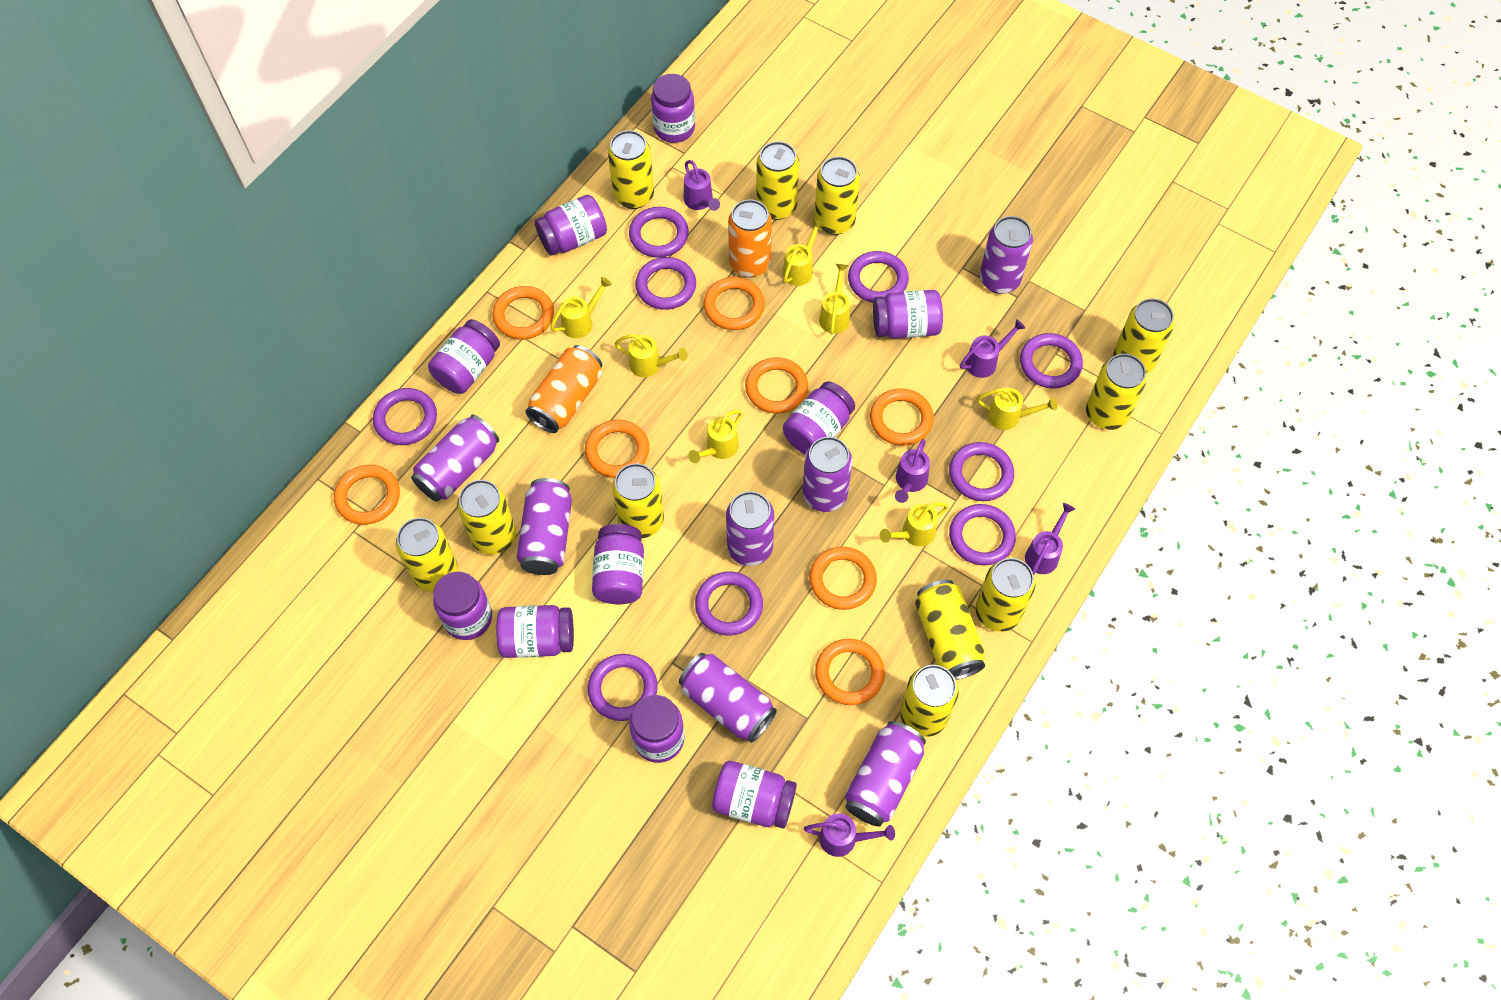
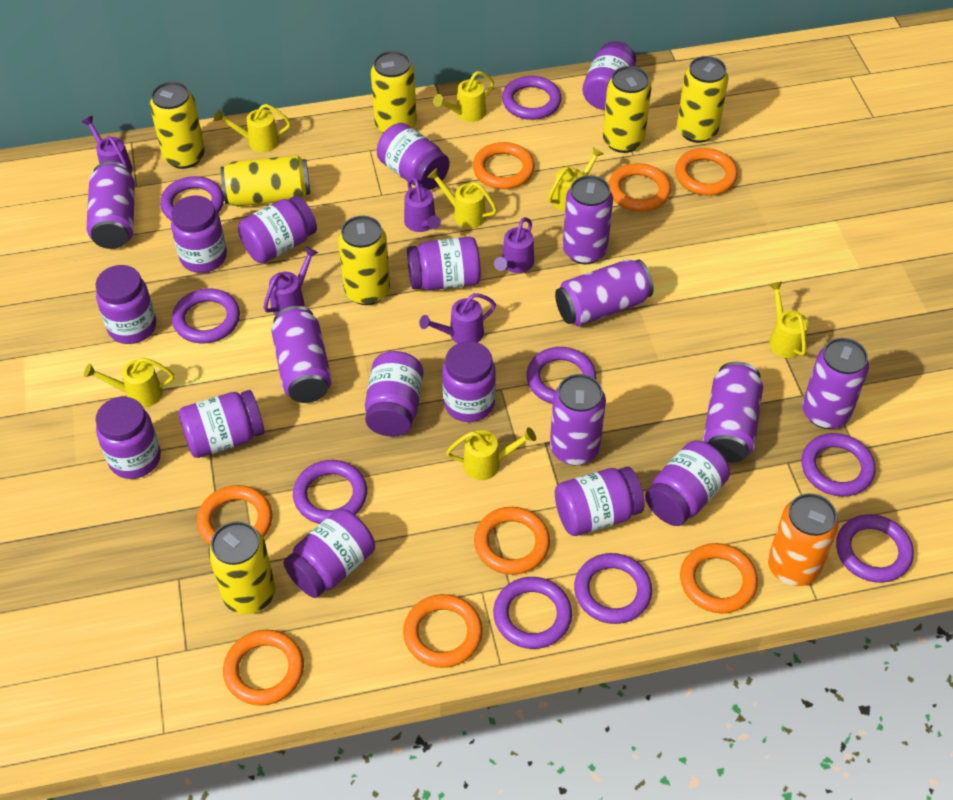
orange can: 2 -> 1
purple jar: 10 -> 13
yellow can: 11 -> 7

